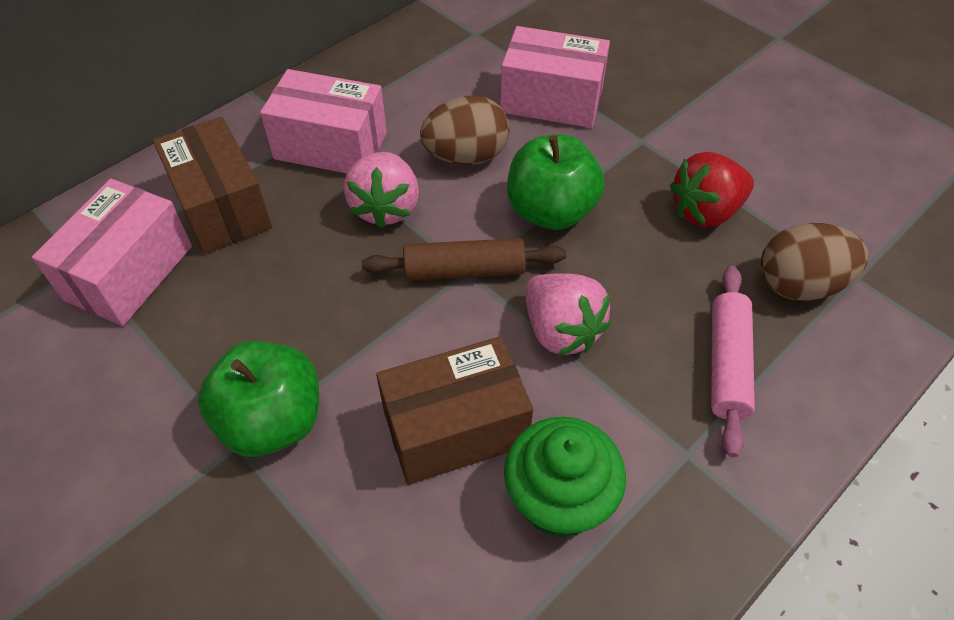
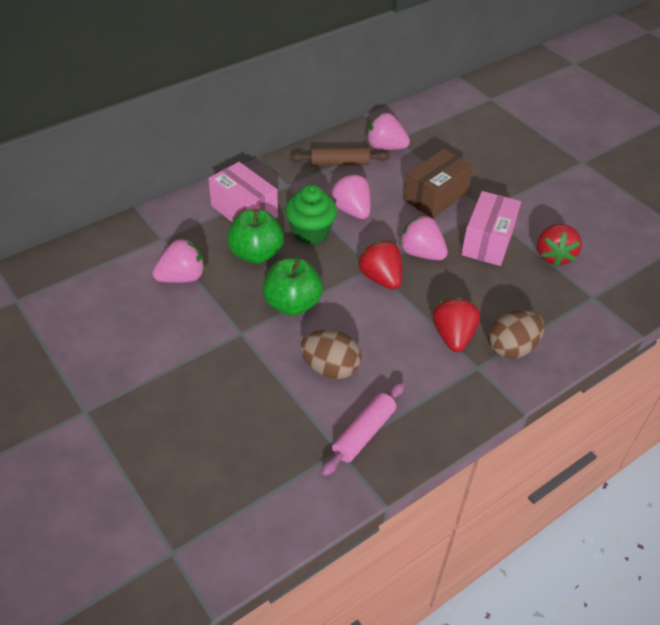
brown box: 2 -> 1
pink box: 3 -> 2
pink strawberry: 2 -> 4
red strawberry: 1 -> 3

